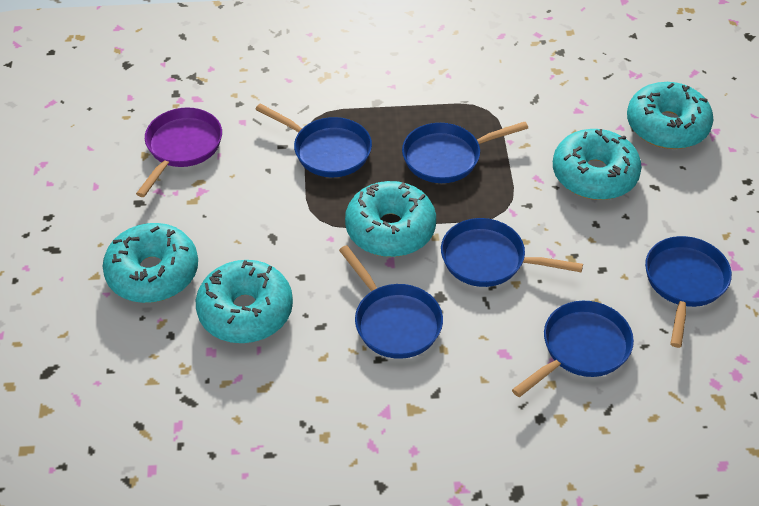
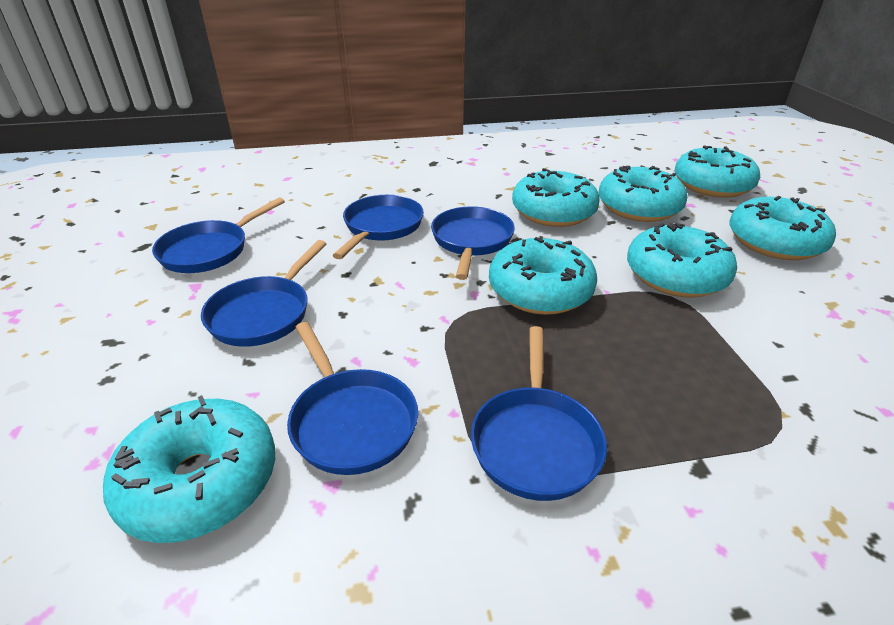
purple pan: 1 -> 0
turquoise donut: 5 -> 7

